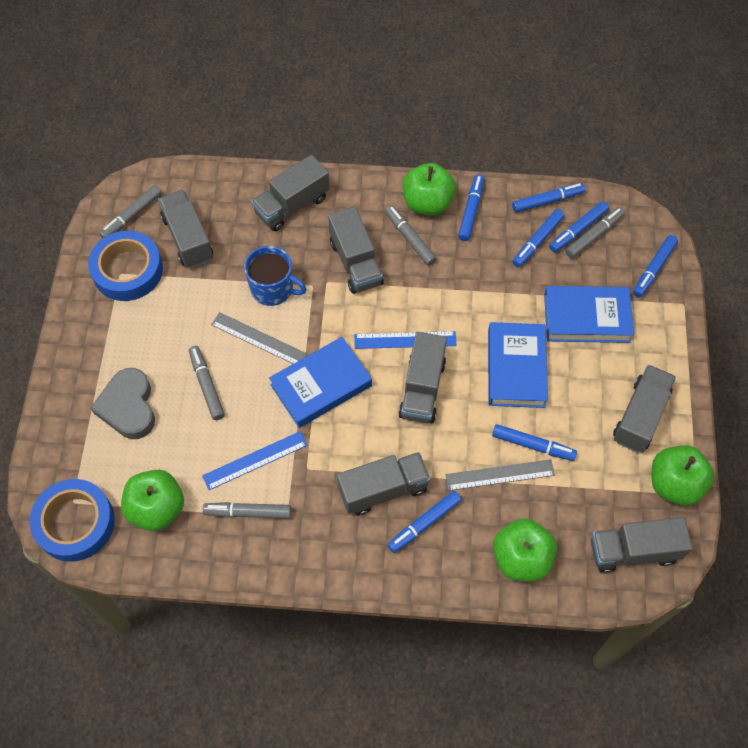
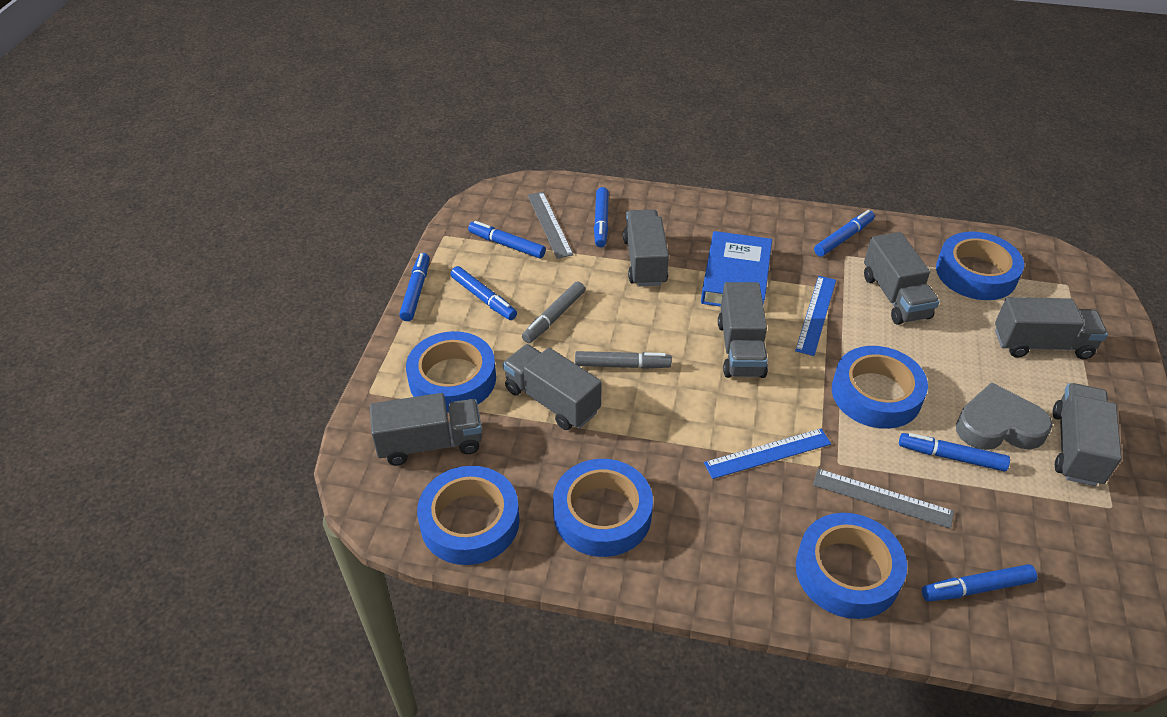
blue book: 3 -> 1
blue mug: 1 -> 0
blue tape: 2 -> 6
green apple: 4 -> 0
grey marker: 5 -> 2

